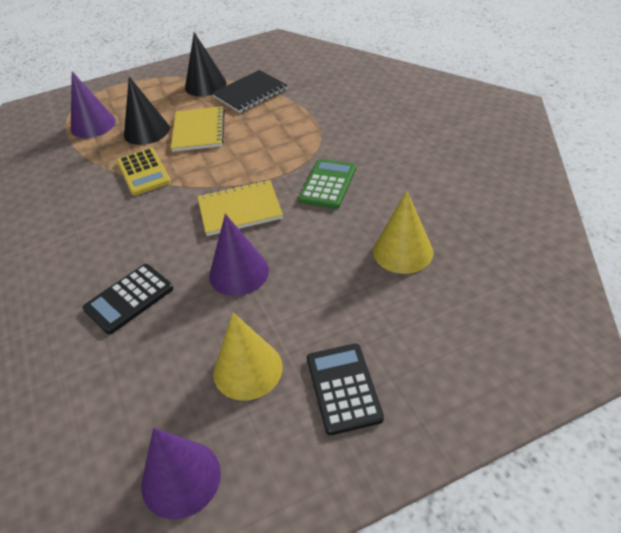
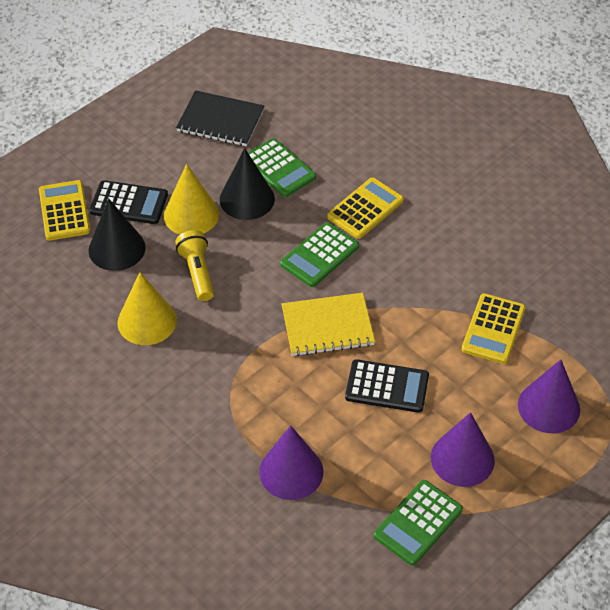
green calculator: 1 -> 3
yellow calculator: 1 -> 3
yellow flashlight: 0 -> 1
yellow notebook: 2 -> 1

